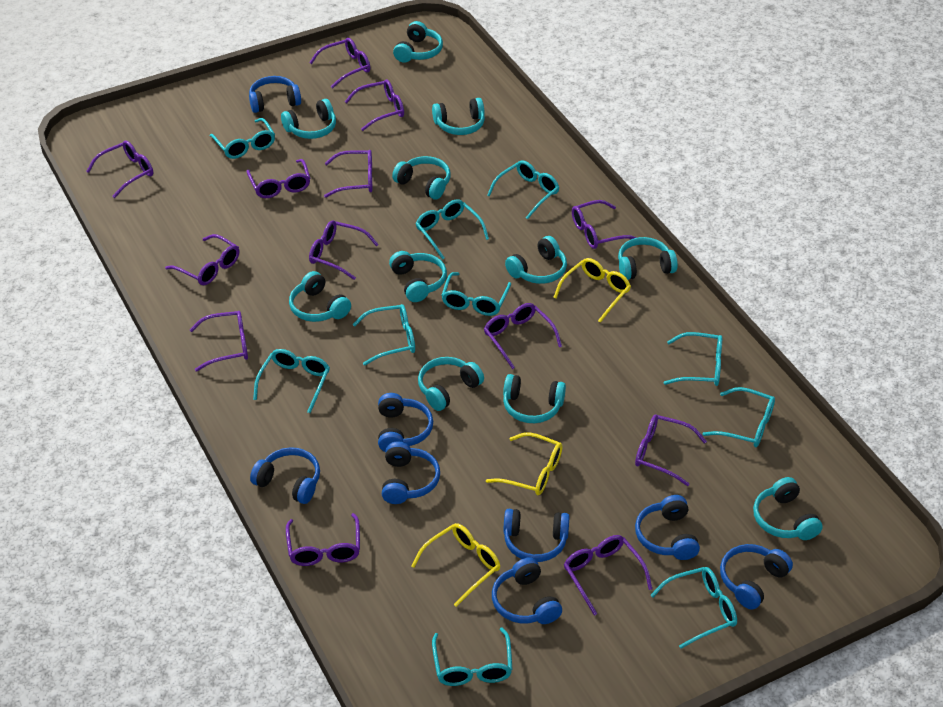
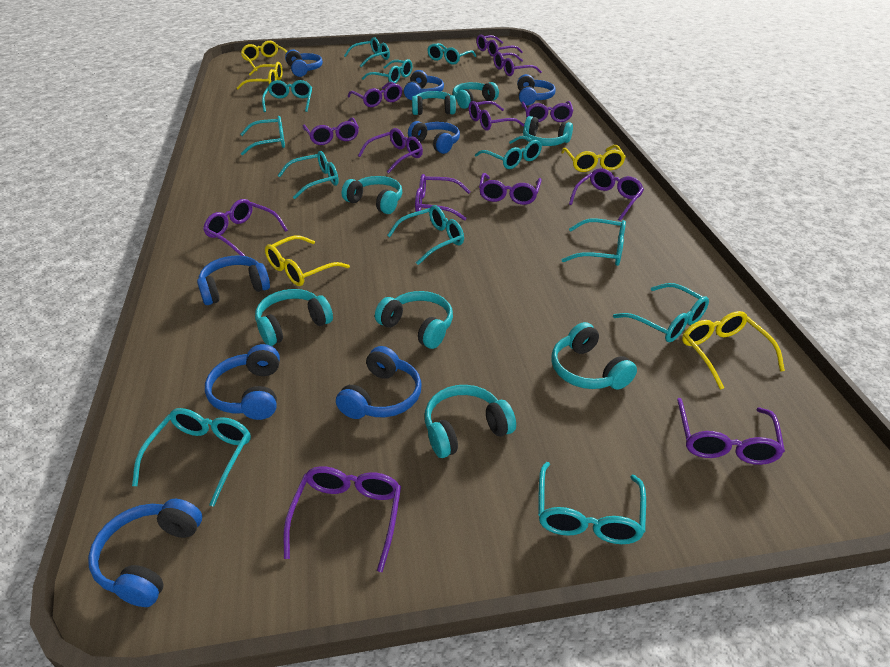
turquoise glasses: 10 -> 12
turquoise headphones: 11 -> 8
yellow glasses: 3 -> 5

